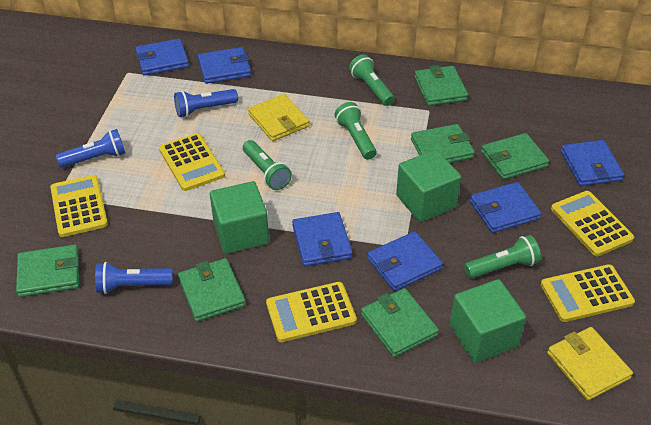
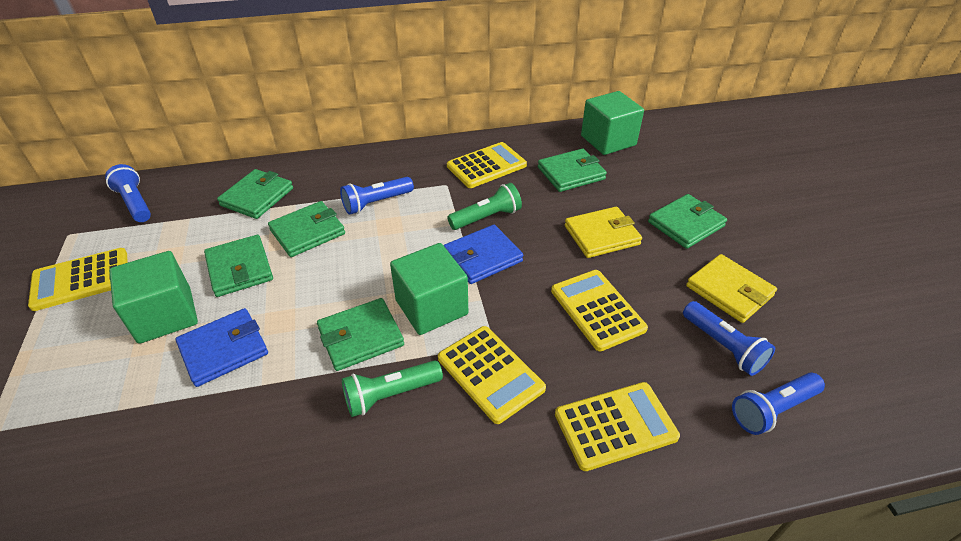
blue flashlight: 3 -> 4
blue wallet: 6 -> 2
green flashlight: 4 -> 2

